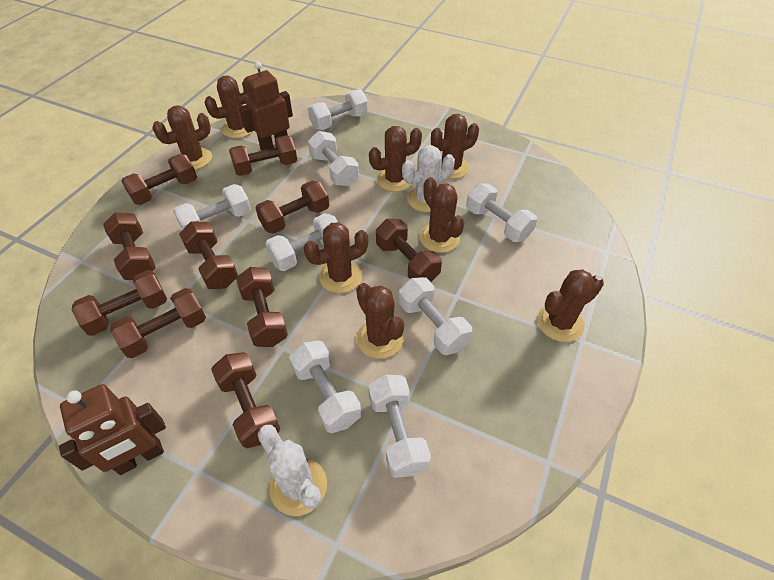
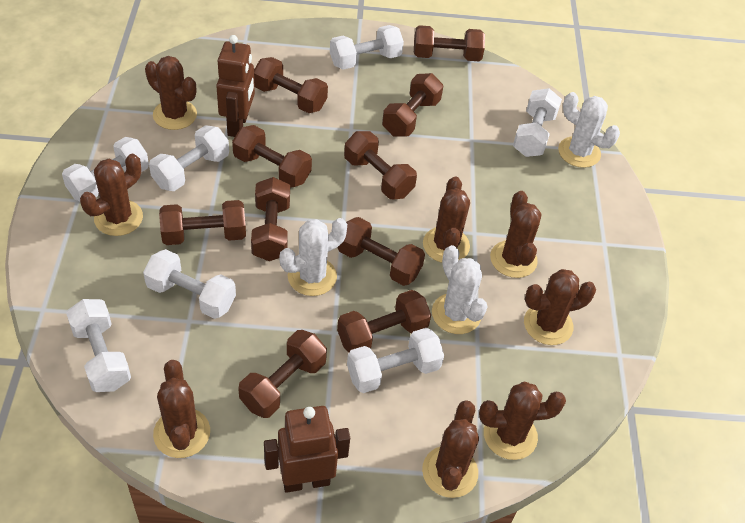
white cactus: 2 -> 3
white dumbbell: 8 -> 7

